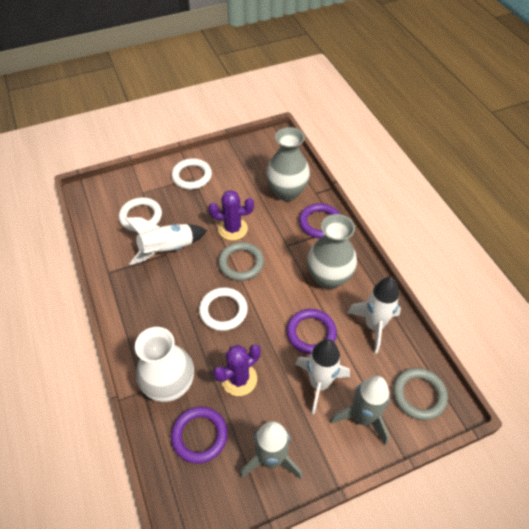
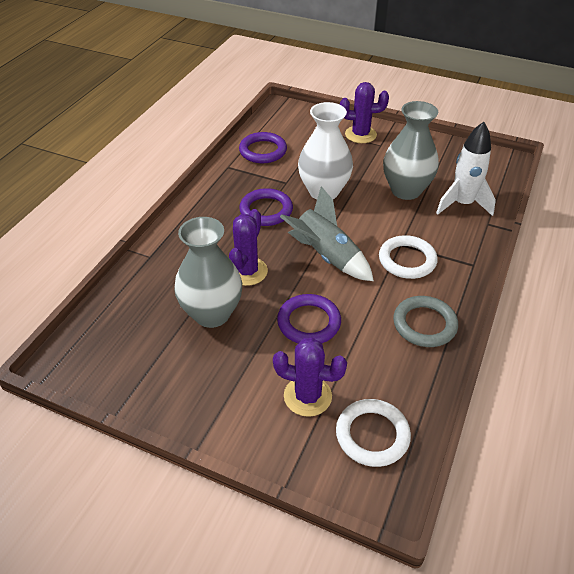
grey ring: 2 -> 1
grey rocket: 2 -> 1
purple cactus: 2 -> 3
white ring: 3 -> 2
white rocket: 3 -> 1

